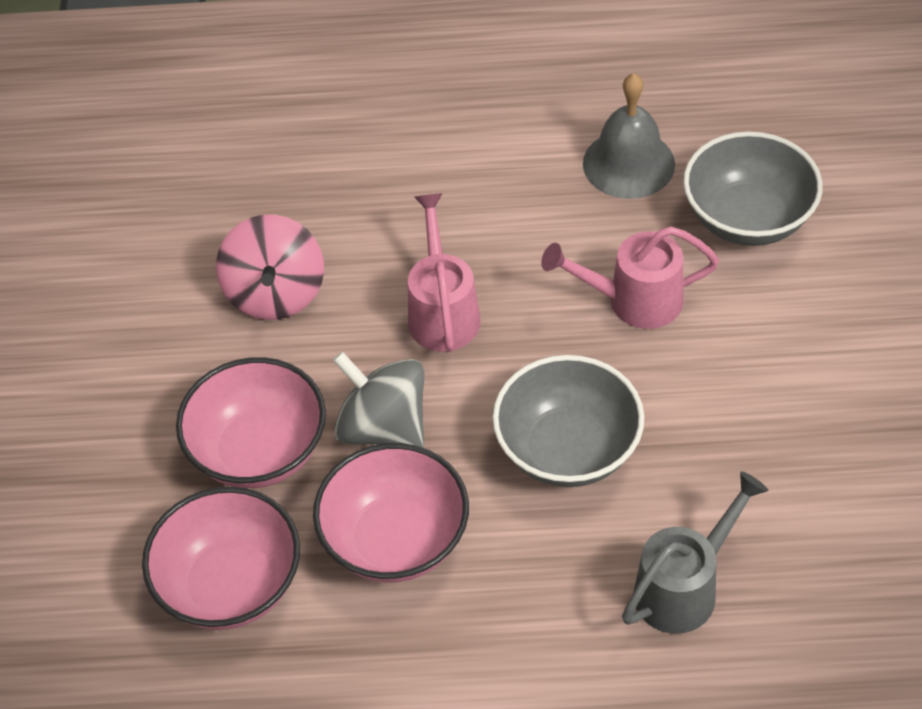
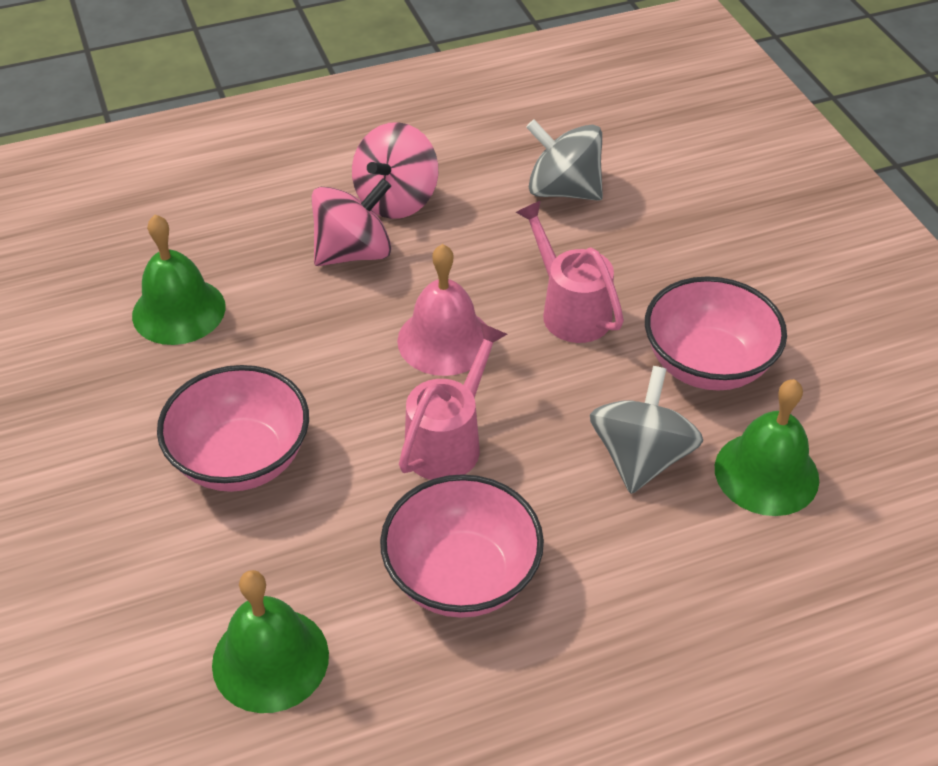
green bell: 0 -> 3
grey bell: 1 -> 0
grey bowl: 2 -> 0
grey spinning top: 1 -> 2
grey watering can: 1 -> 0
pink bell: 0 -> 1
pink spinning top: 1 -> 2

